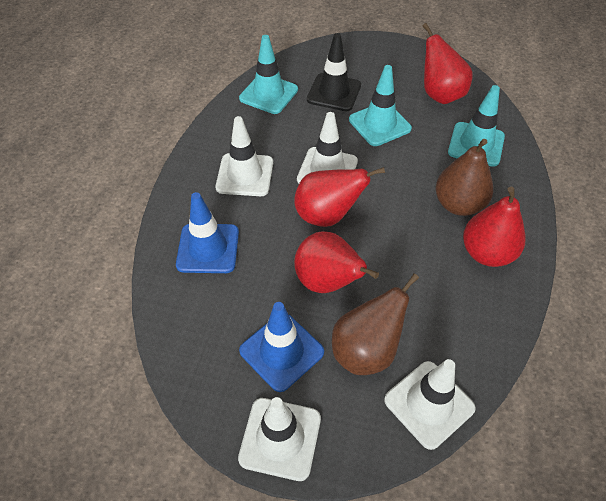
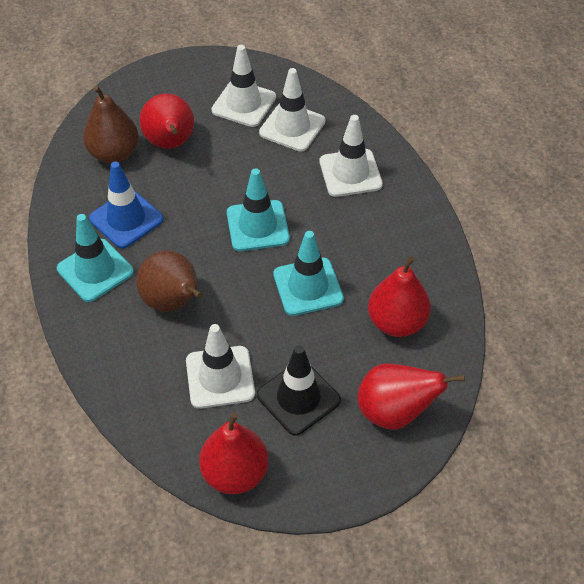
blue traffic cone: 2 -> 1

